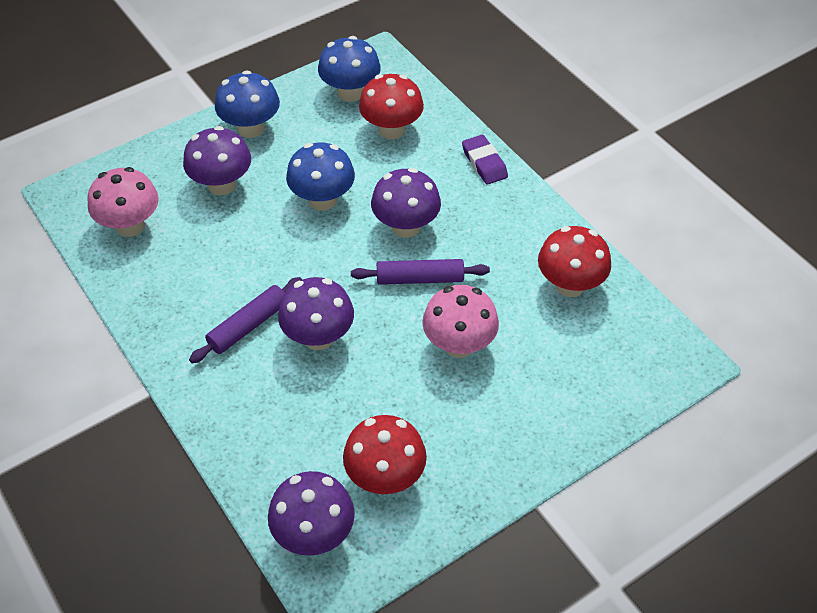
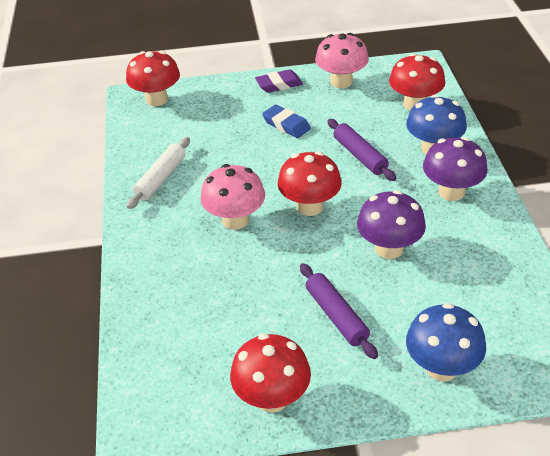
blue eraser: 0 -> 1
blue mushroom: 3 -> 2
purple mushroom: 4 -> 2
red mushroom: 3 -> 4
white rolling pin: 0 -> 1

